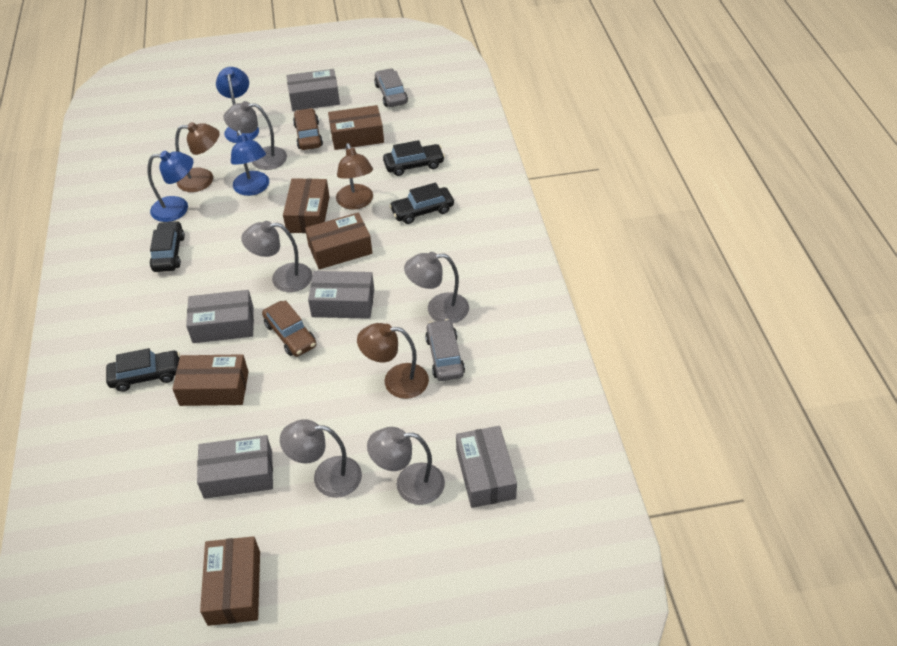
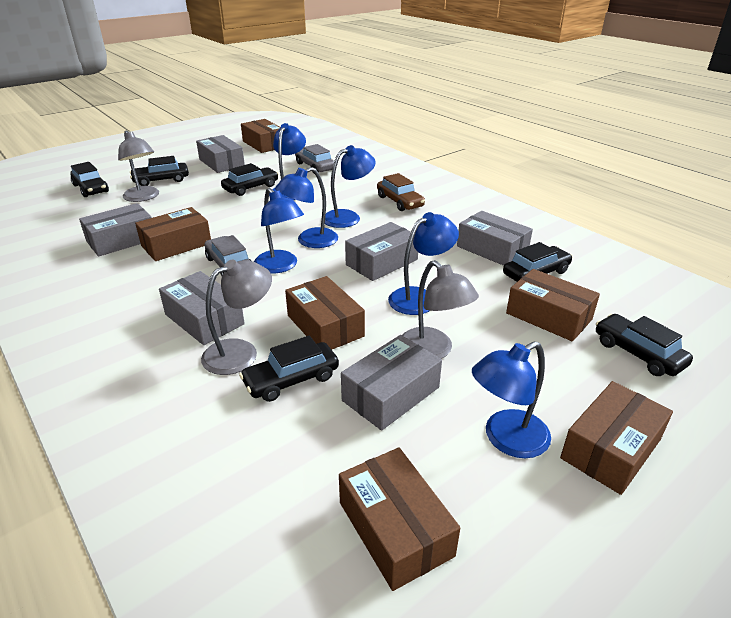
black car: 4 -> 6
blue lamp: 3 -> 6
brown box: 5 -> 6
brown car: 2 -> 1
brown lamp: 3 -> 0
grey box: 5 -> 6
grey lamp: 5 -> 3

